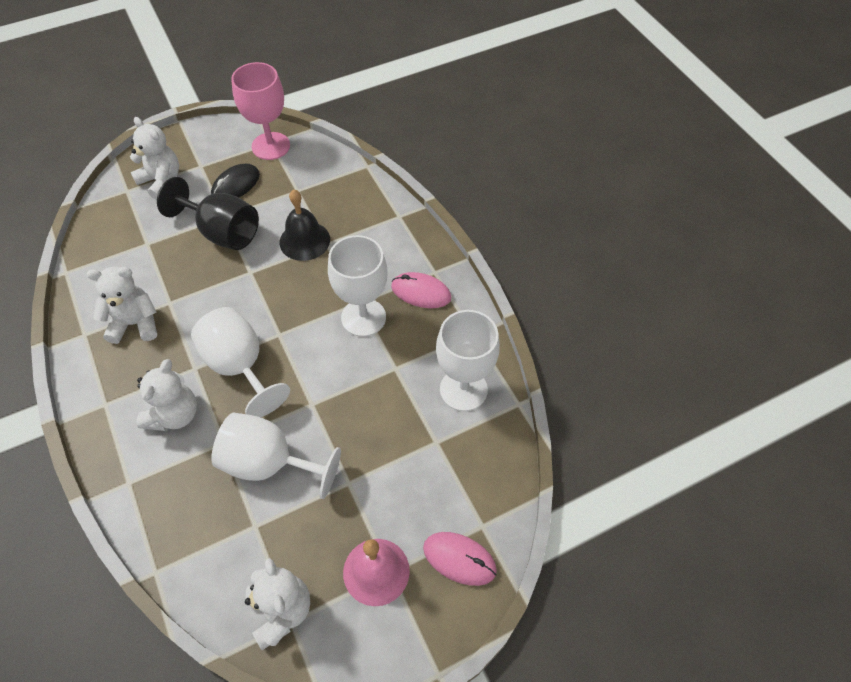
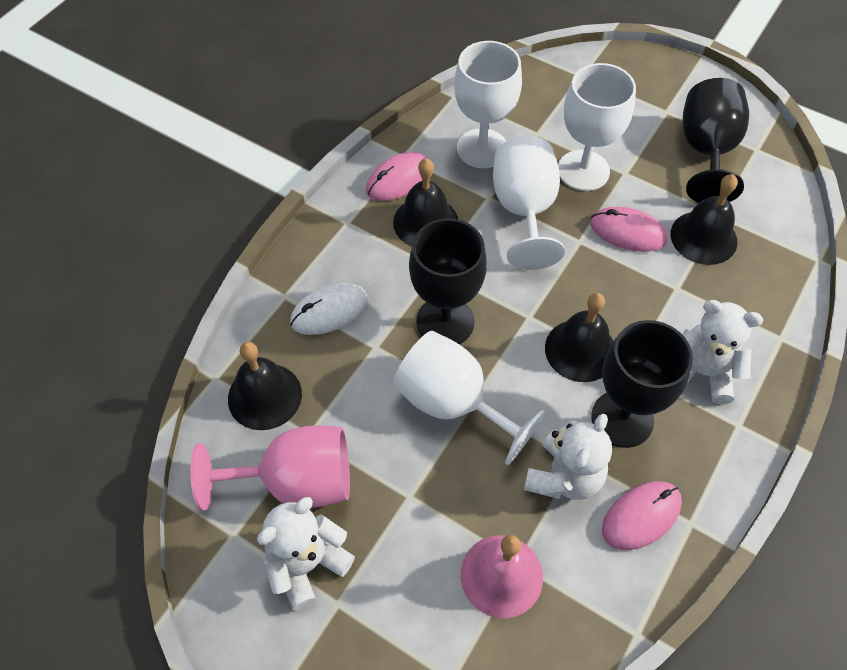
black bell: 1 -> 4
black goblet: 1 -> 3
black mouse: 1 -> 0
pink mouse: 2 -> 3
white mouse: 0 -> 1
white teddy bear: 4 -> 3

